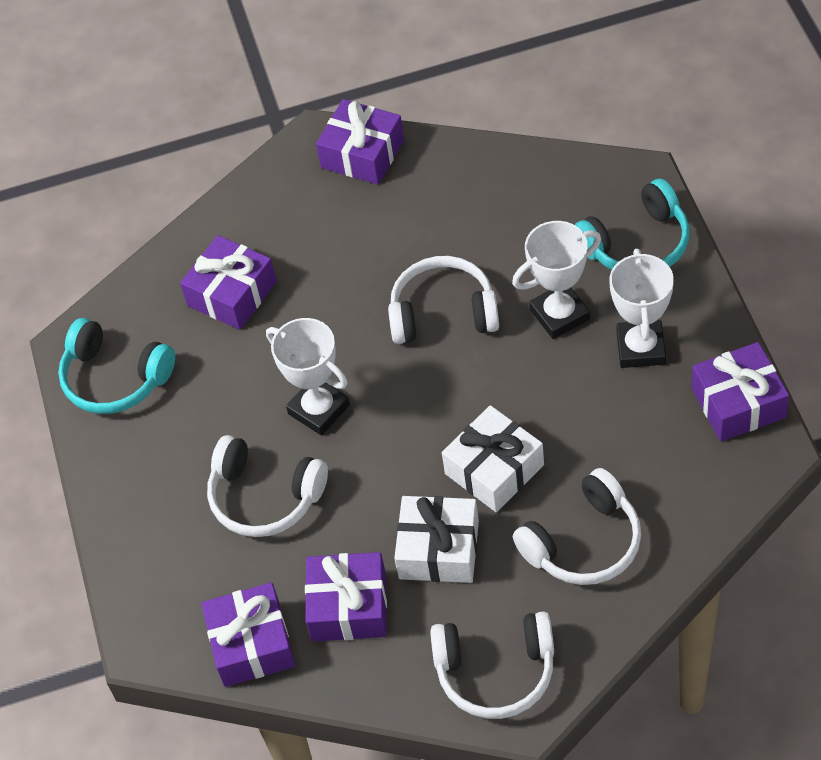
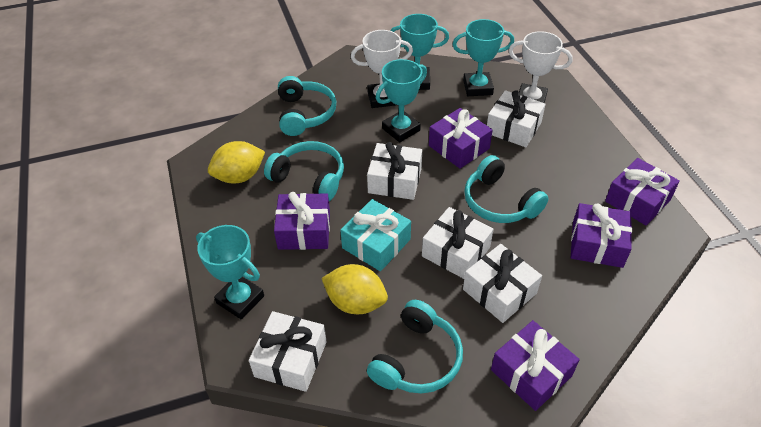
turquoise gift: 0 -> 1
turquoise headphones: 2 -> 4
turquoise trophy: 0 -> 4
white gift: 2 -> 5
white headphones: 4 -> 0
white trophy: 3 -> 2
yellow lemon: 0 -> 2

